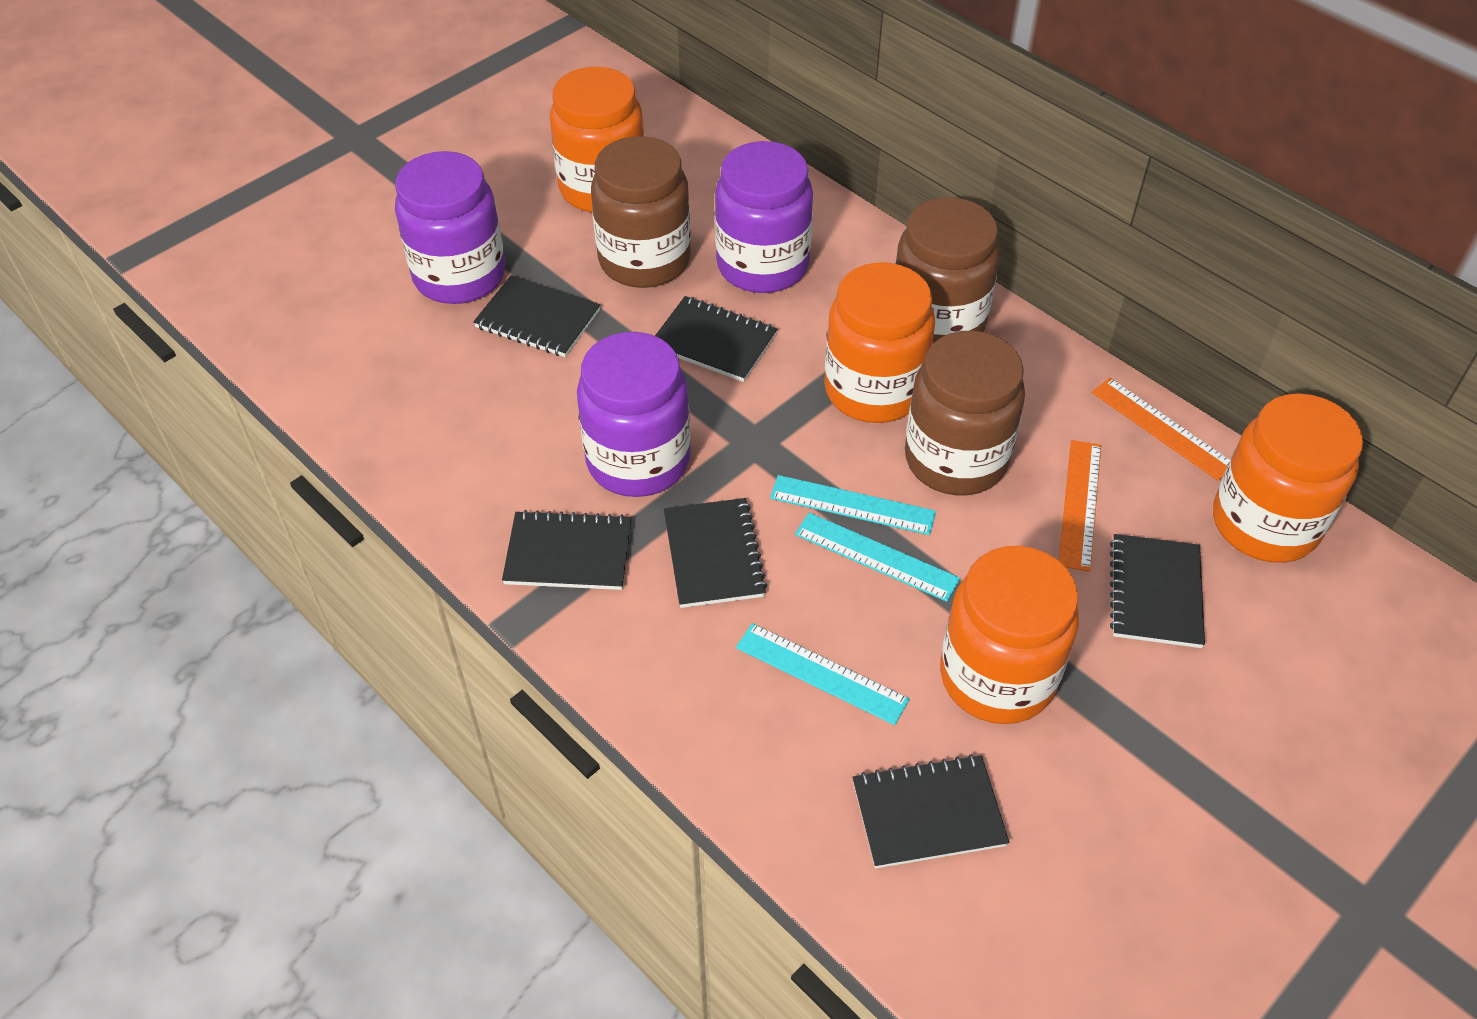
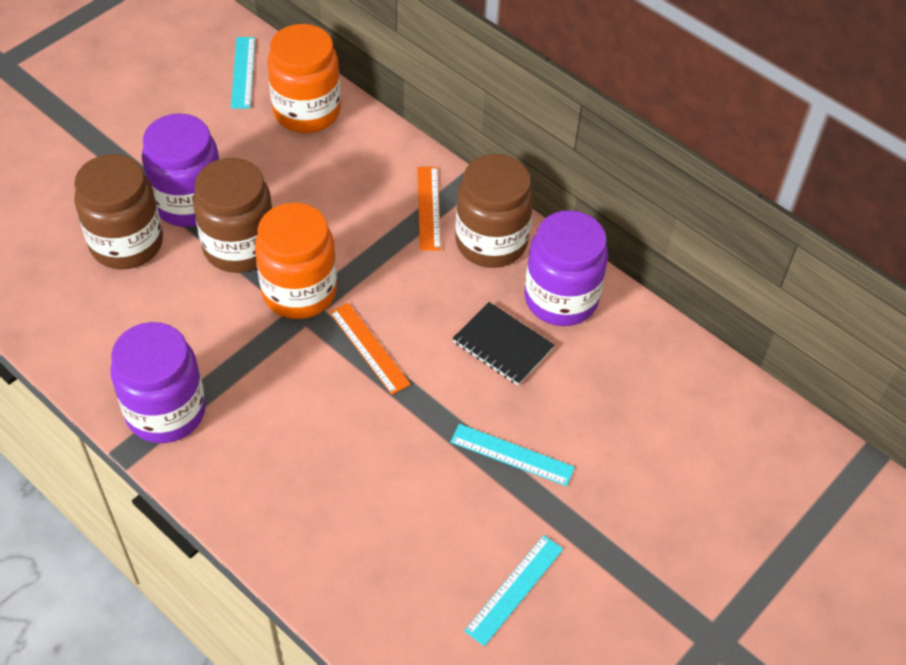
black notebook: 6 -> 1
orange jar: 4 -> 2

